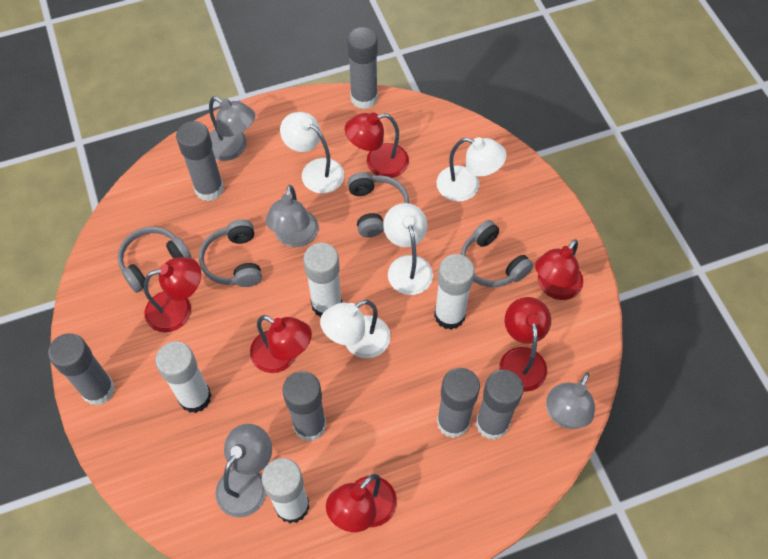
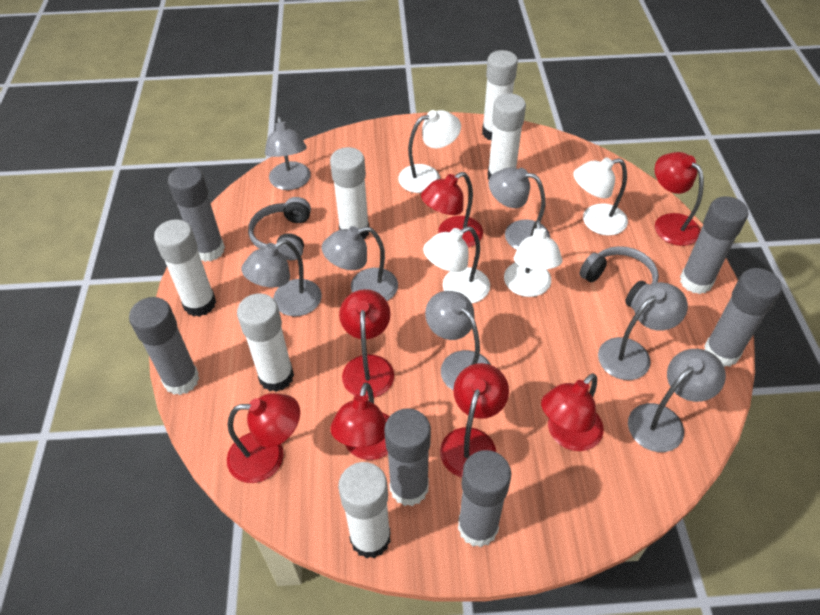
grey headphones: 4 -> 2
grey lamp: 4 -> 7
red lamp: 6 -> 7
white glue stick: 4 -> 6

